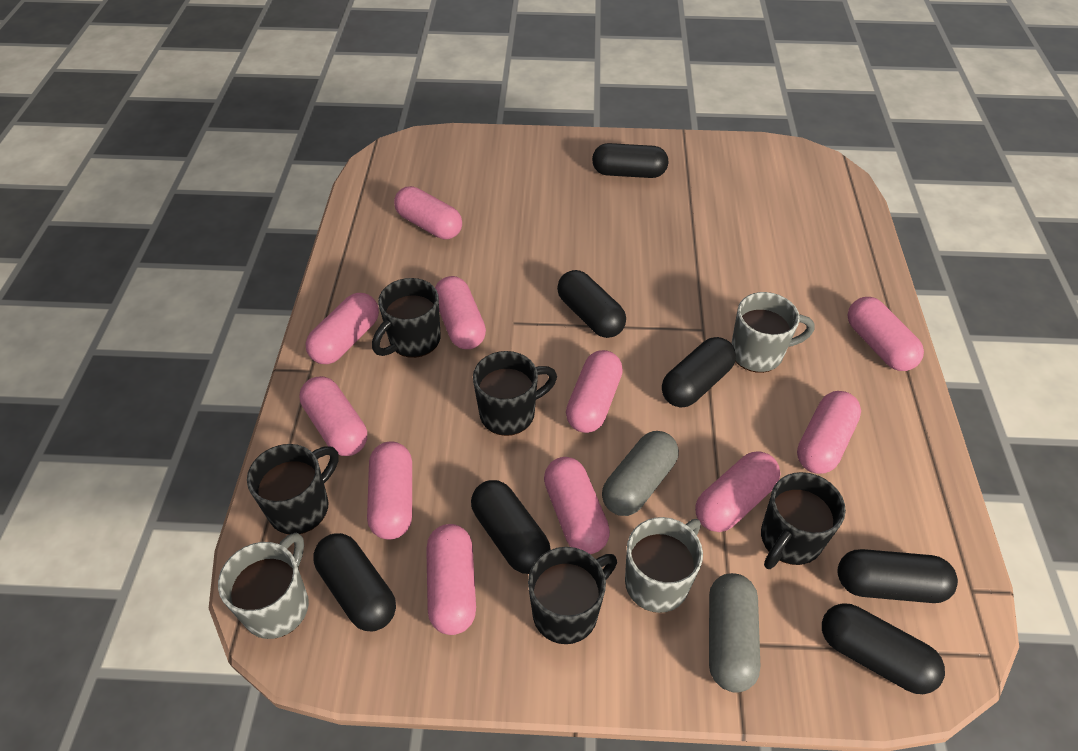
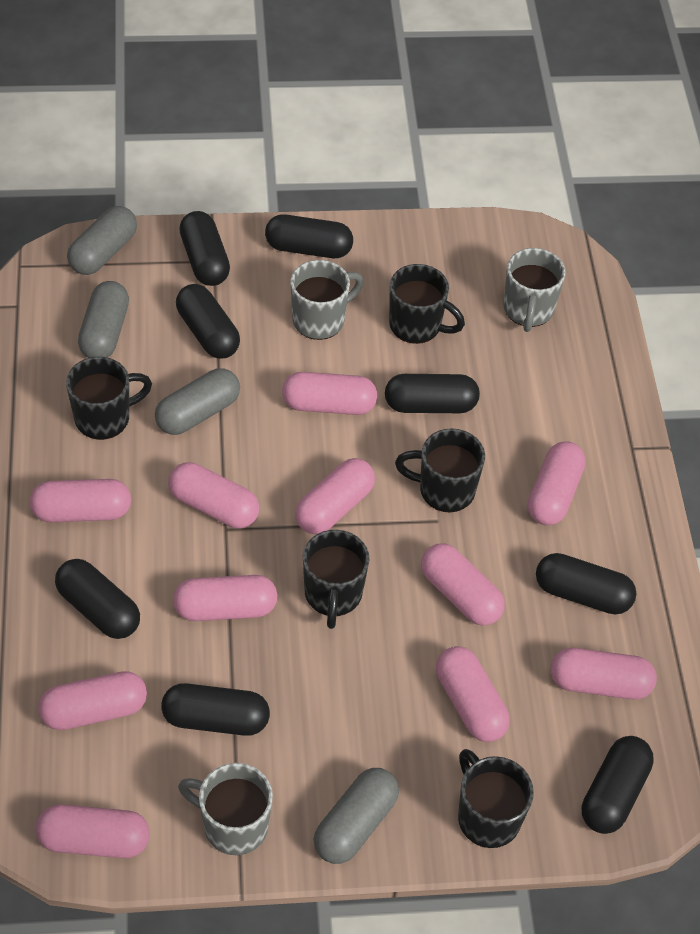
black capsule: 7 -> 8
grey capsule: 2 -> 4

